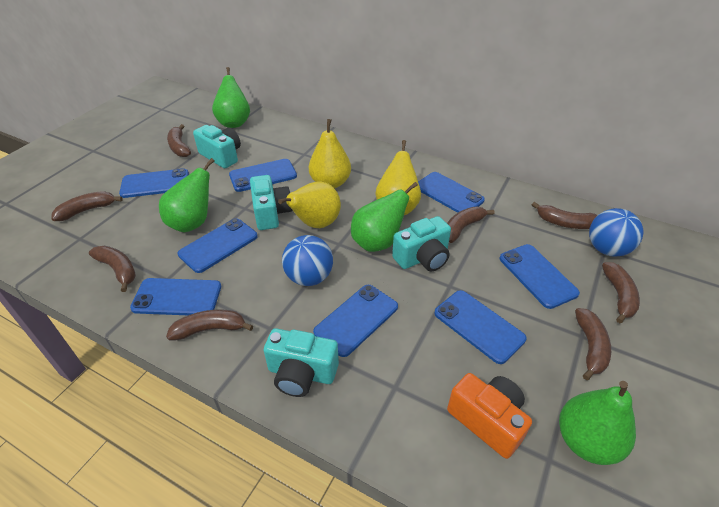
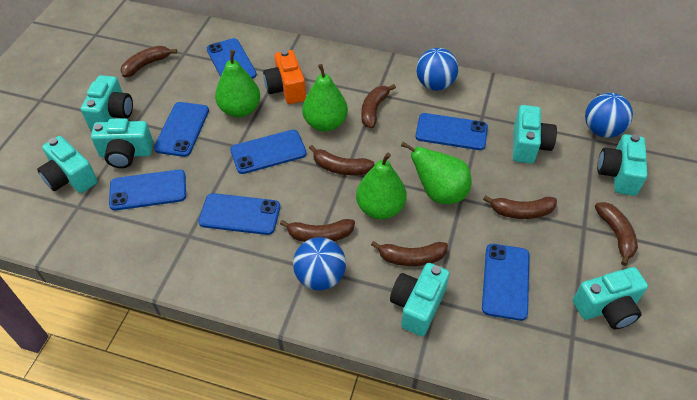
blue ball: 2 -> 3
blue phone: 8 -> 7
brown banana: 8 -> 7
turquoise camera: 4 -> 7
yellow pear: 3 -> 0

